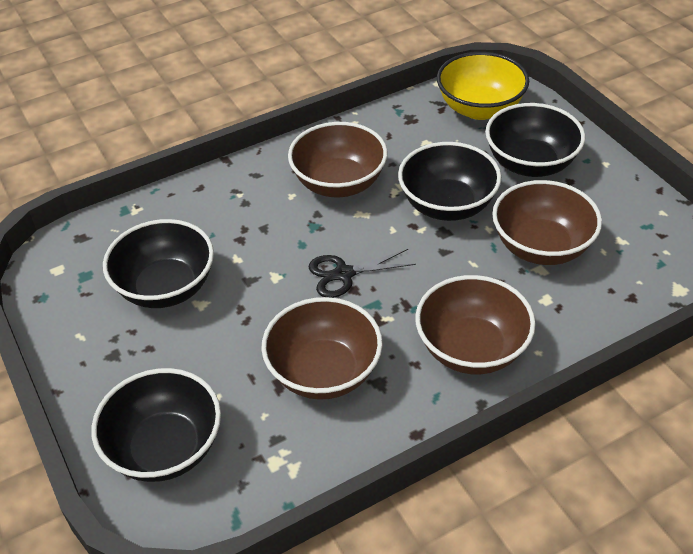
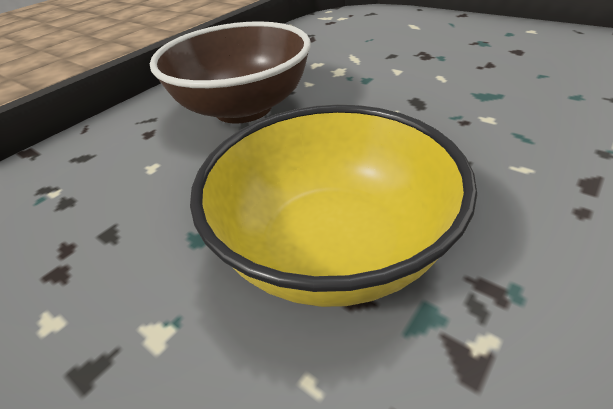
black bowl: 4 -> 0
black scissors: 1 -> 0
brown bowl: 4 -> 1

